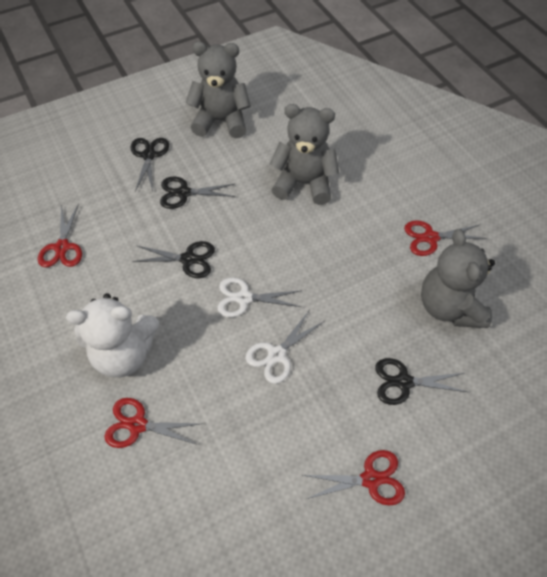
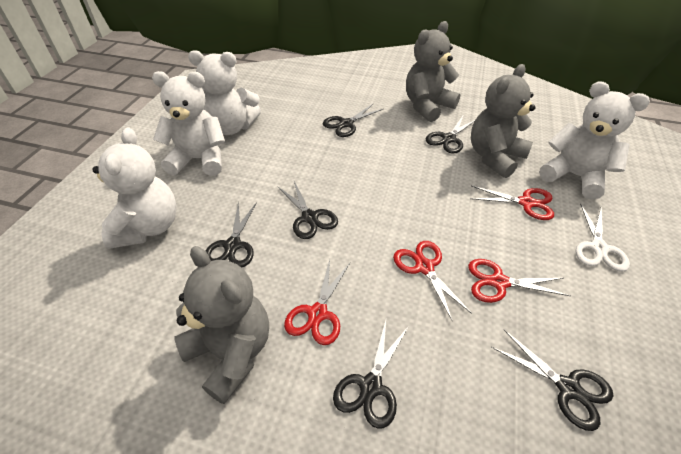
black scissors: 4 -> 6
white scissors: 2 -> 1
white teddy bear: 1 -> 4

